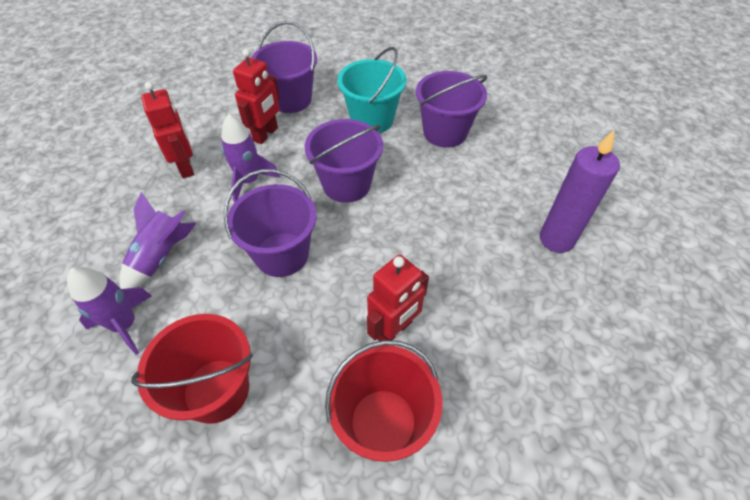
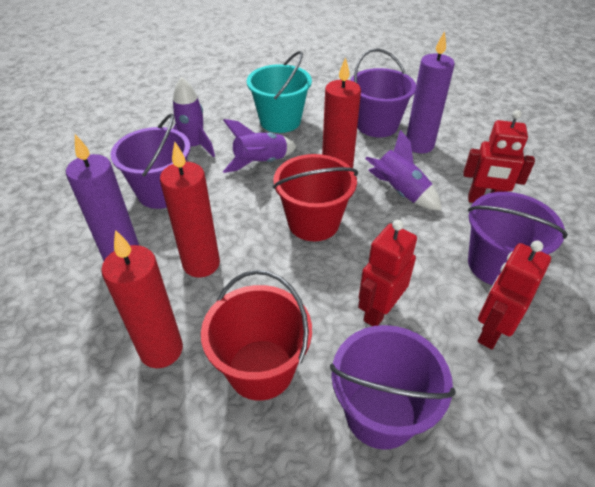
purple candle: 1 -> 2
red candle: 0 -> 3

